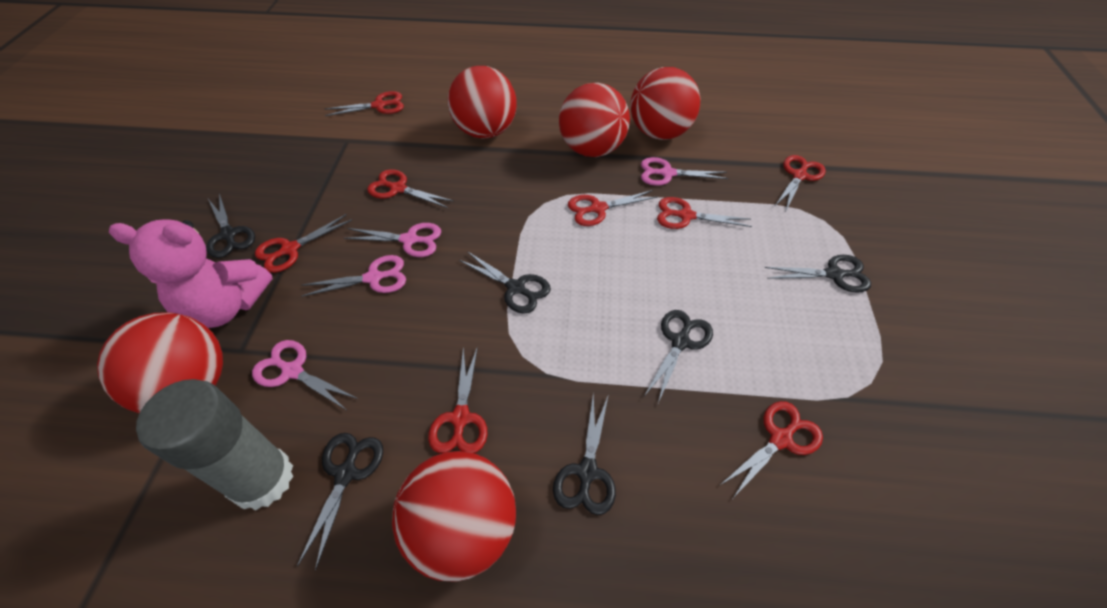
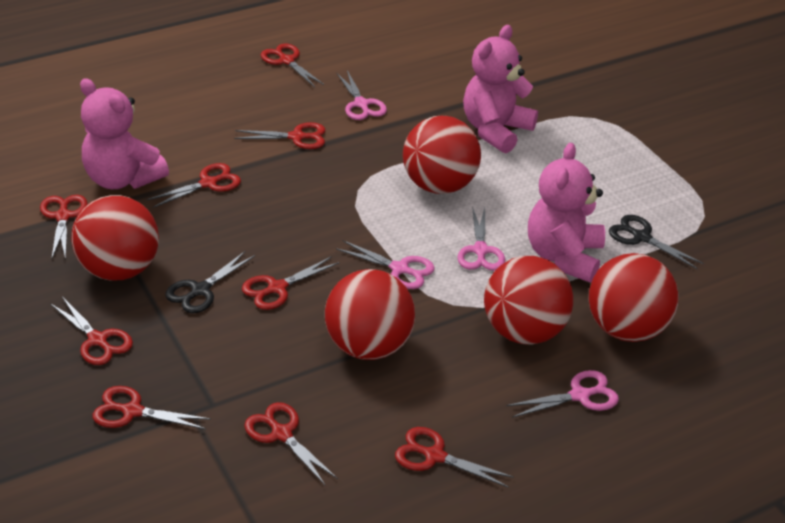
black scissors: 6 -> 2
grey glue stick: 1 -> 0
pink teddy bear: 1 -> 3
red scissors: 8 -> 9

